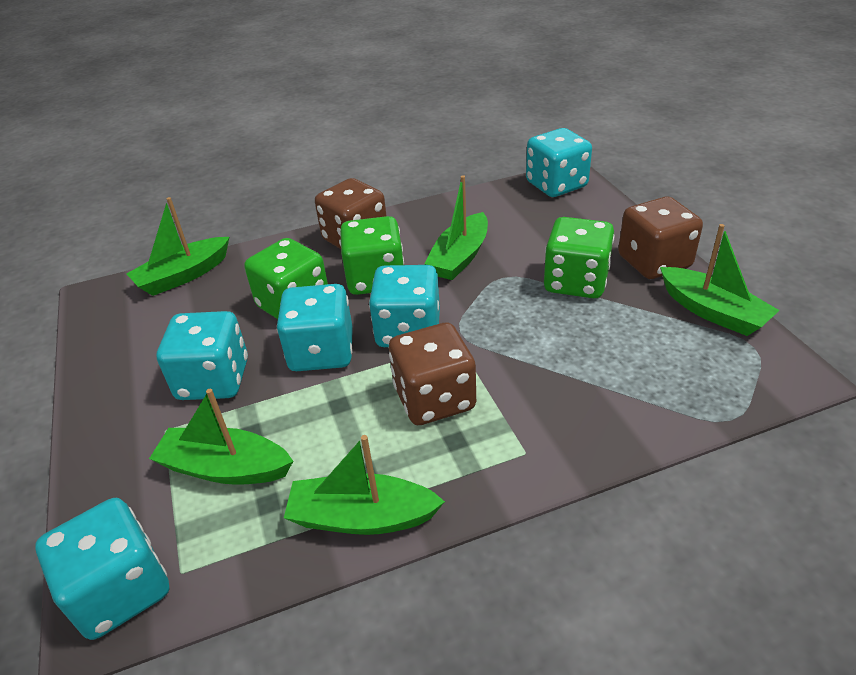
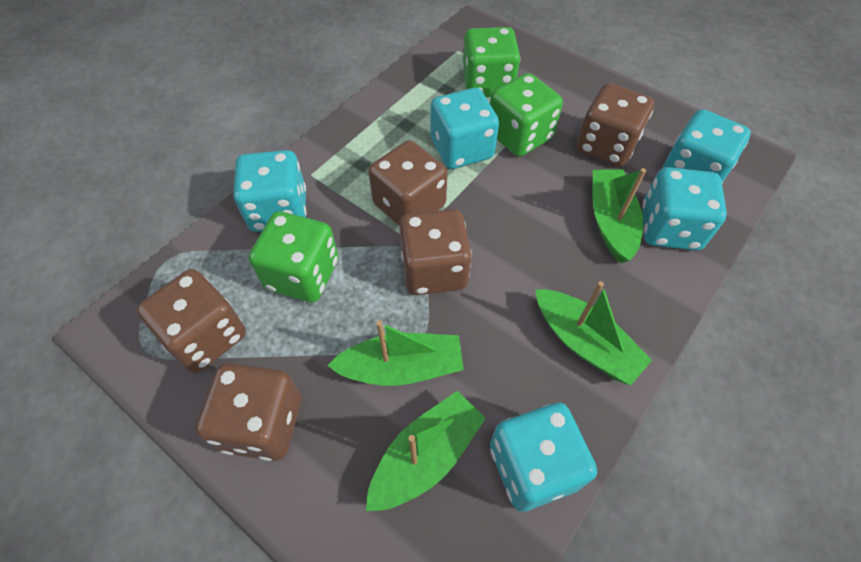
brown dice: 3 -> 5
green boat: 5 -> 4

